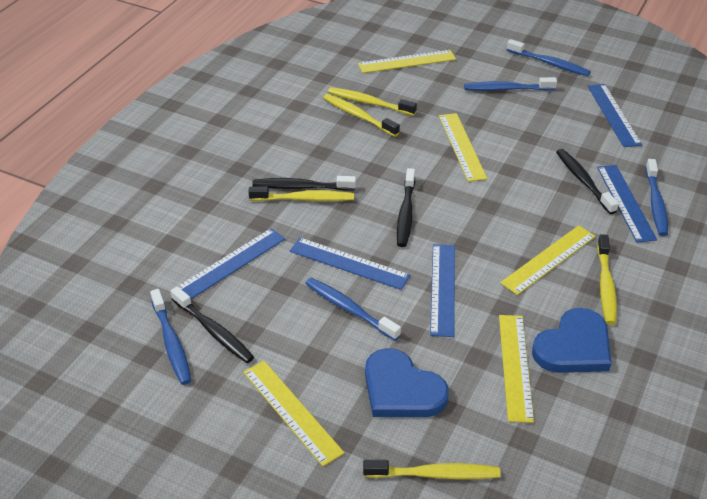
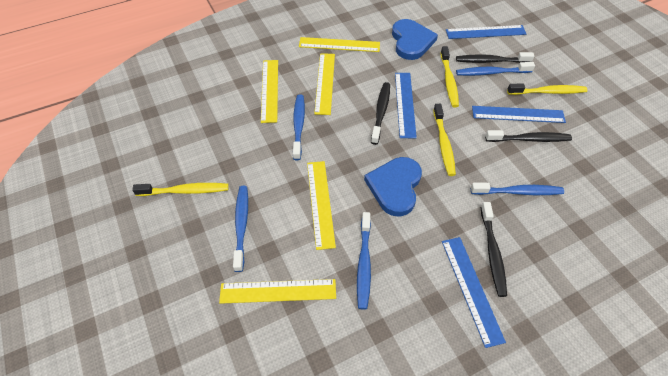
blue ruler: 5 -> 4
yellow toothbrush: 5 -> 4

